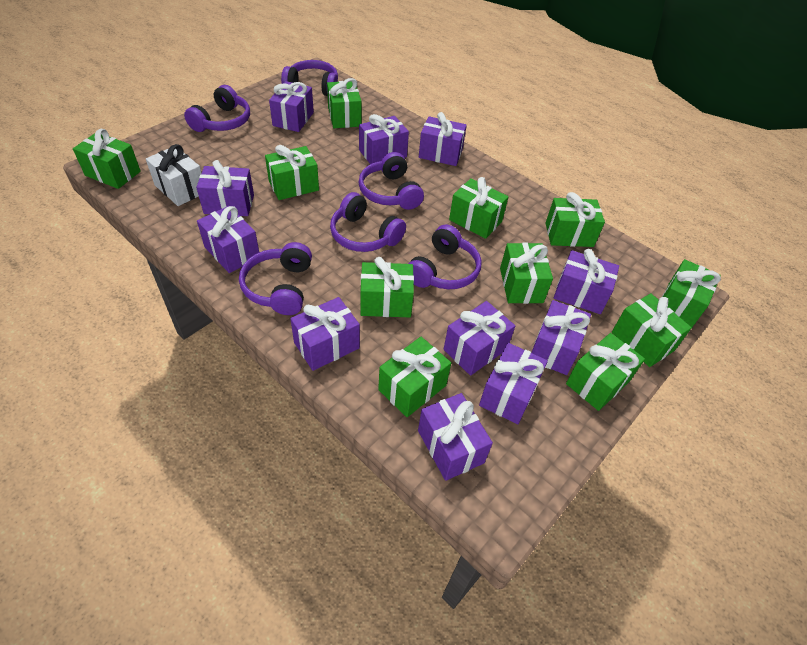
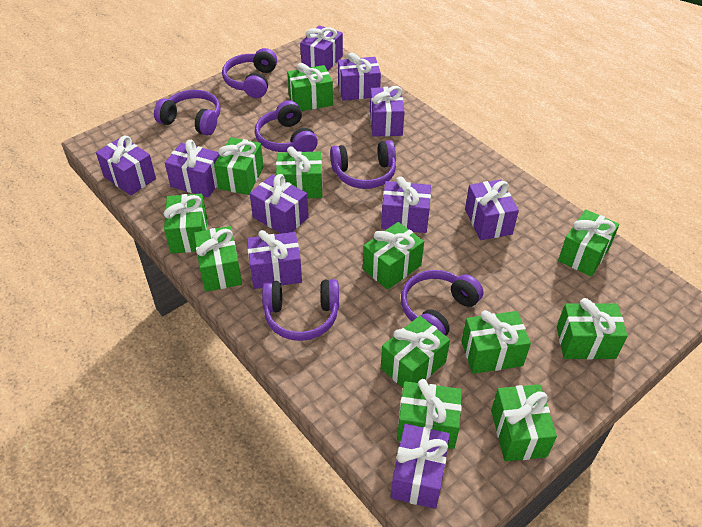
green gift: 11 -> 12
purple gift: 11 -> 10
white gift: 1 -> 0

